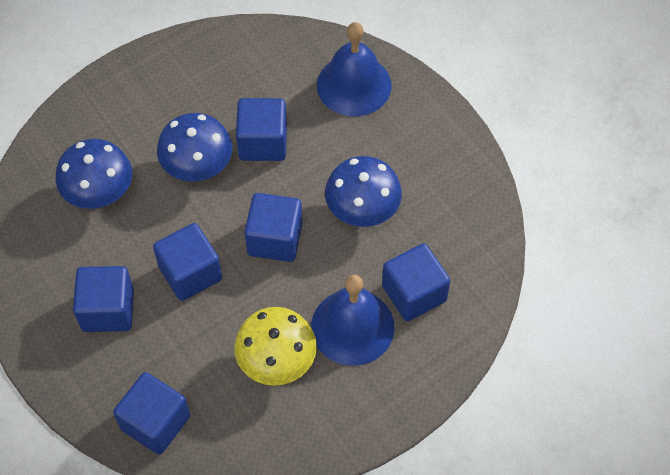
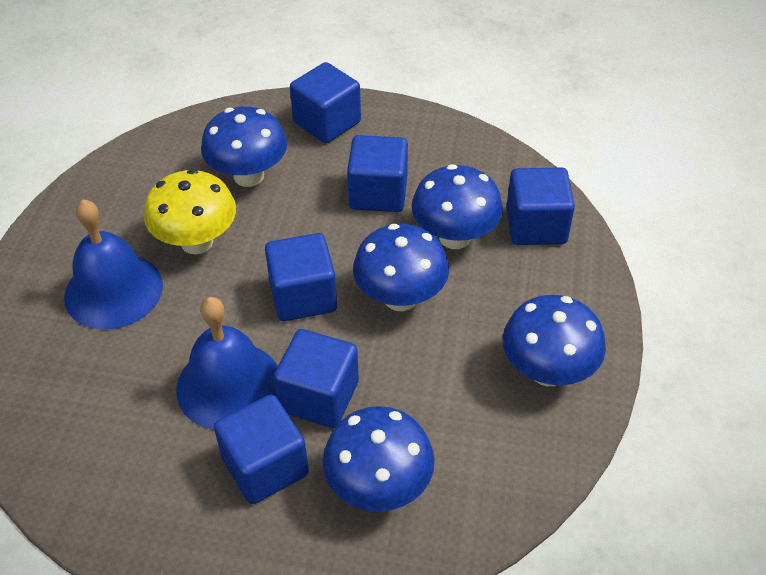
blue mushroom: 3 -> 5

